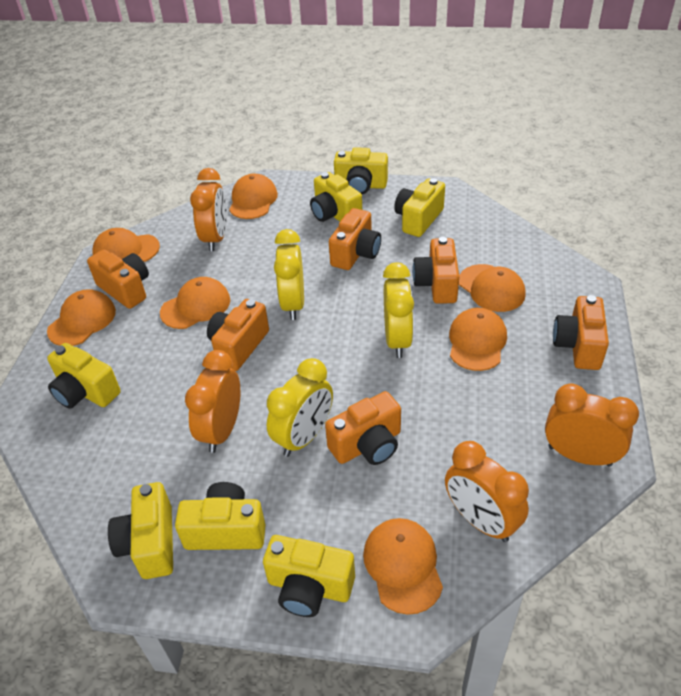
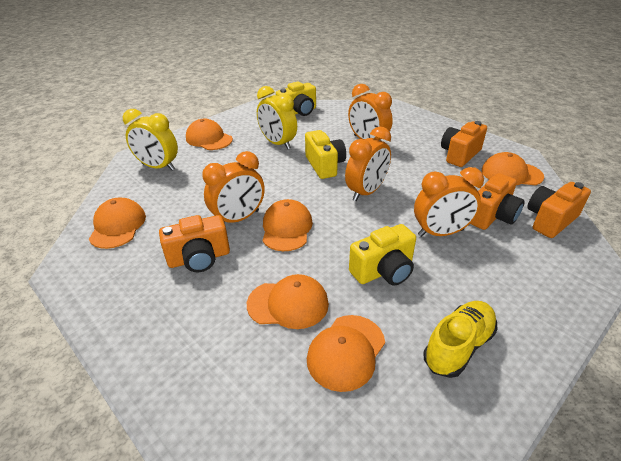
orange camera: 6 -> 4
orange cap: 7 -> 6
yellow camera: 7 -> 3
yellow clock: 3 -> 2
yellow shoe: 0 -> 1

